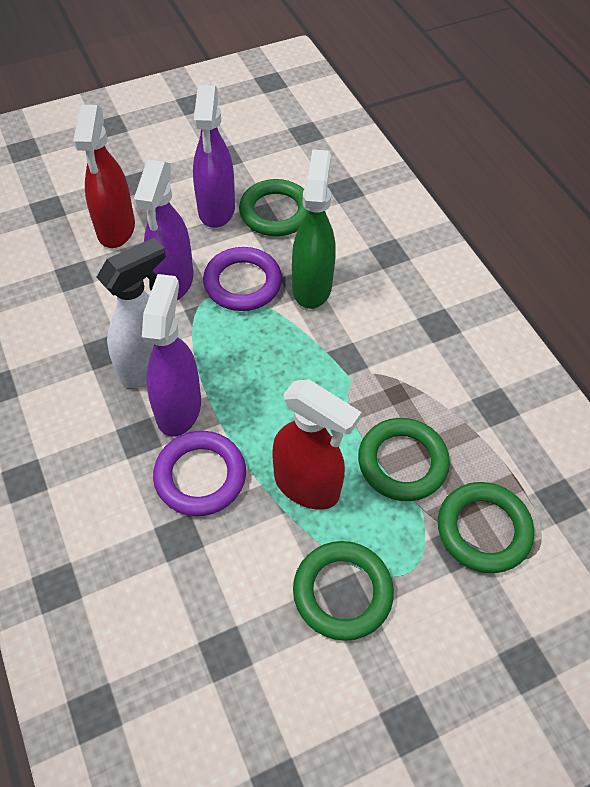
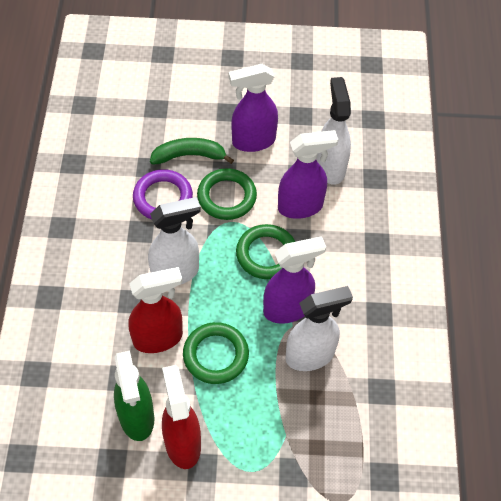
green banana: 0 -> 1
green ring: 4 -> 3
purple ring: 2 -> 1
white spray bottle: 1 -> 3

